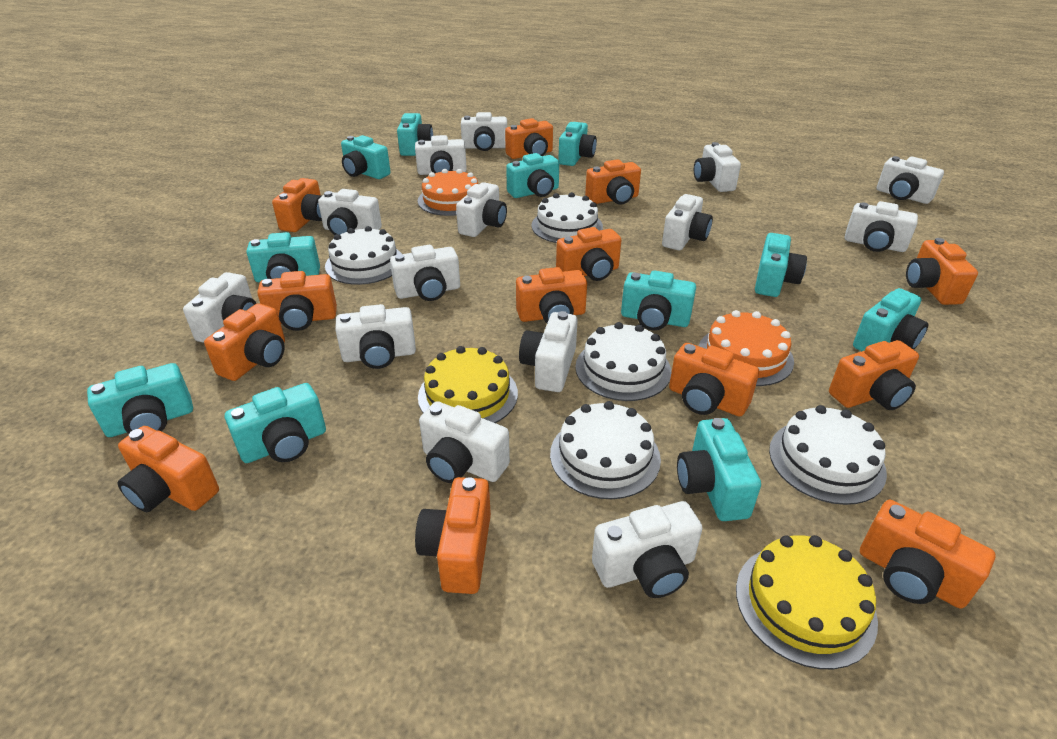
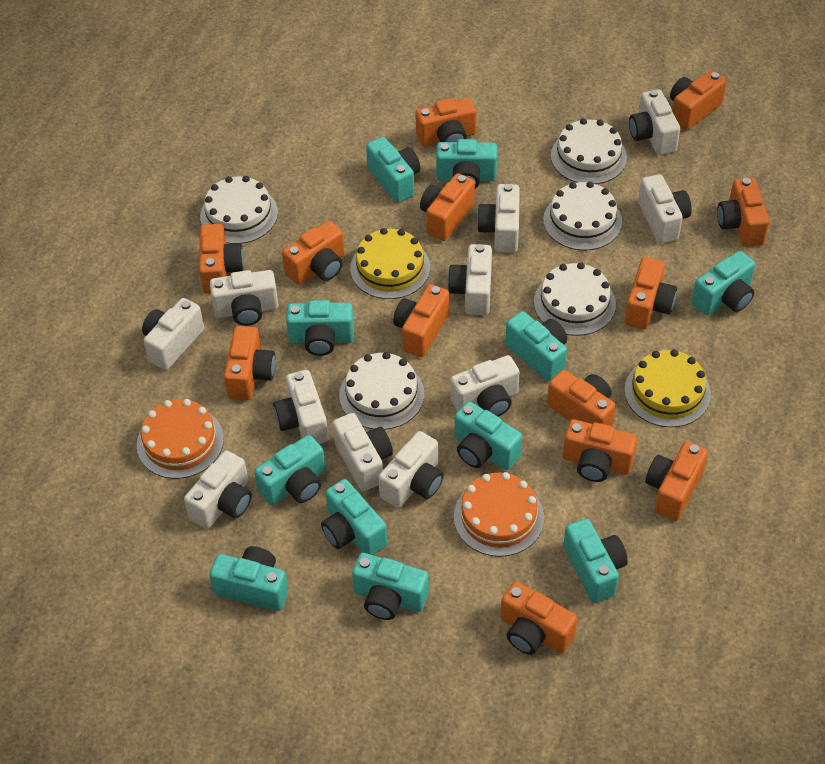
white camera: 14 -> 11

